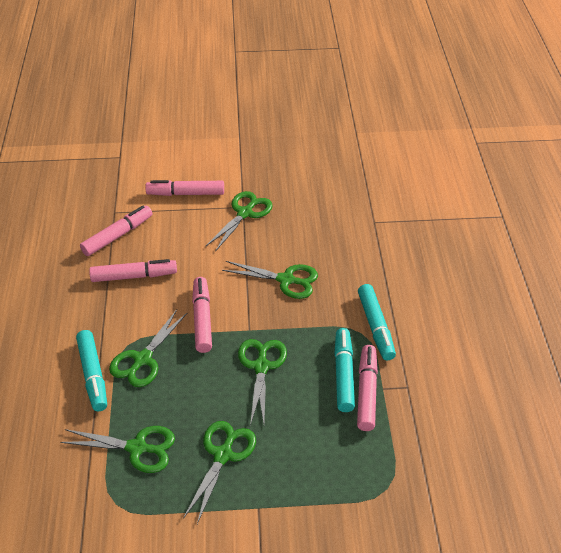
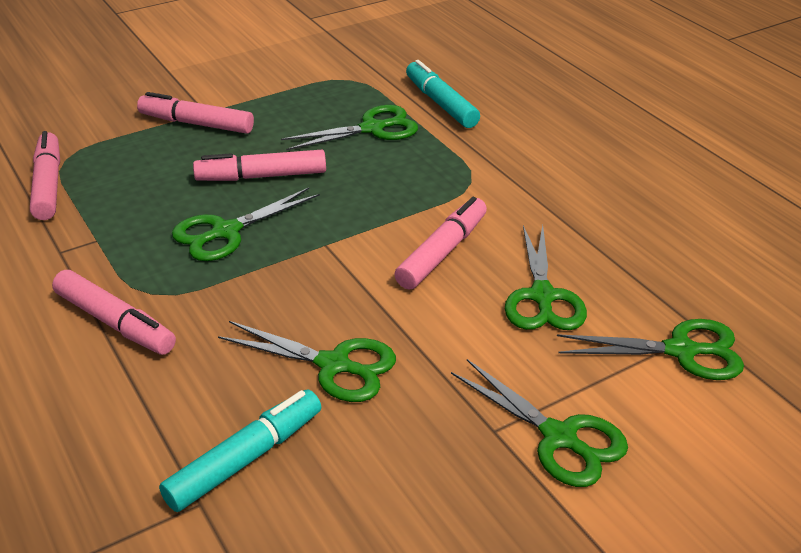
turquoise marker: 3 -> 2

